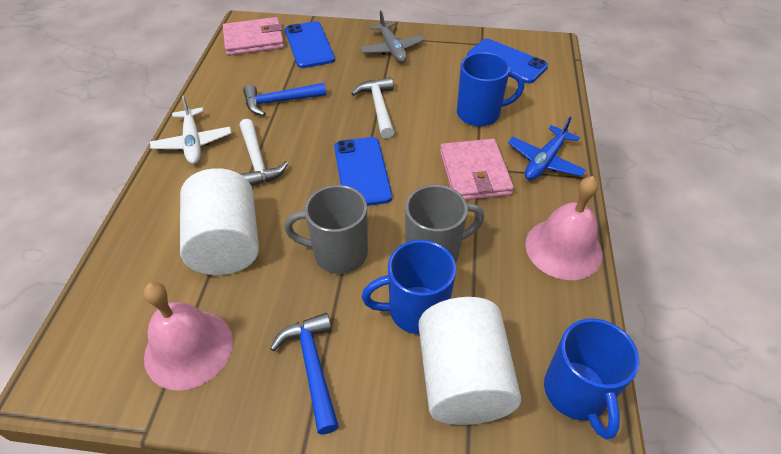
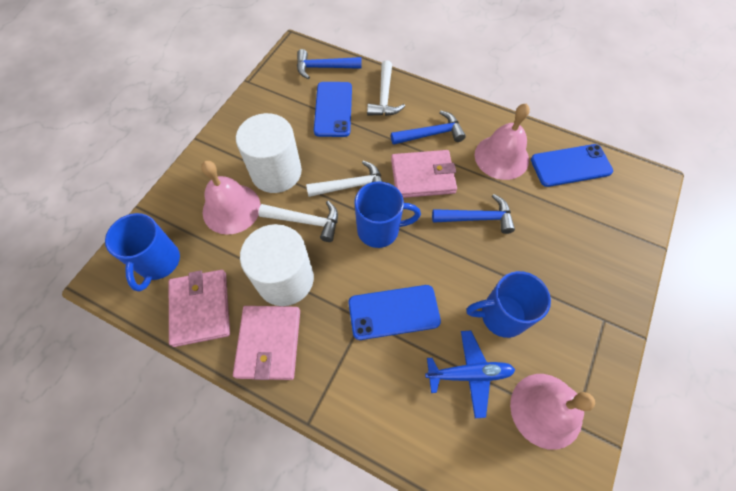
blue hammer: 2 -> 3
grey mug: 2 -> 0
grey plane: 1 -> 0
pink bell: 2 -> 3
pink wallet: 2 -> 3
white hammer: 2 -> 3
white plane: 1 -> 0

